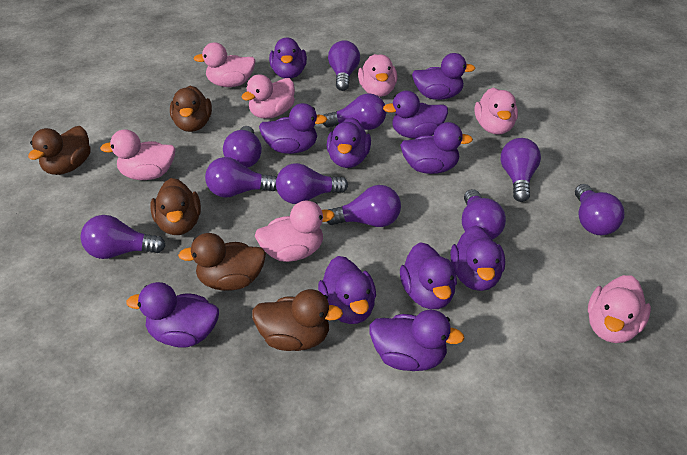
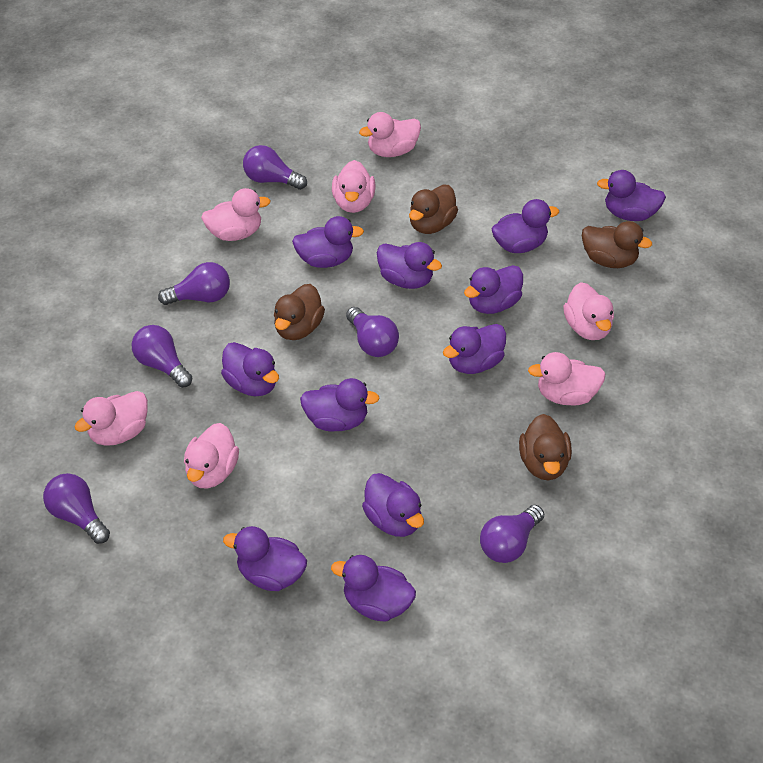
brown duck: 5 -> 4
purple light bulb: 10 -> 6

